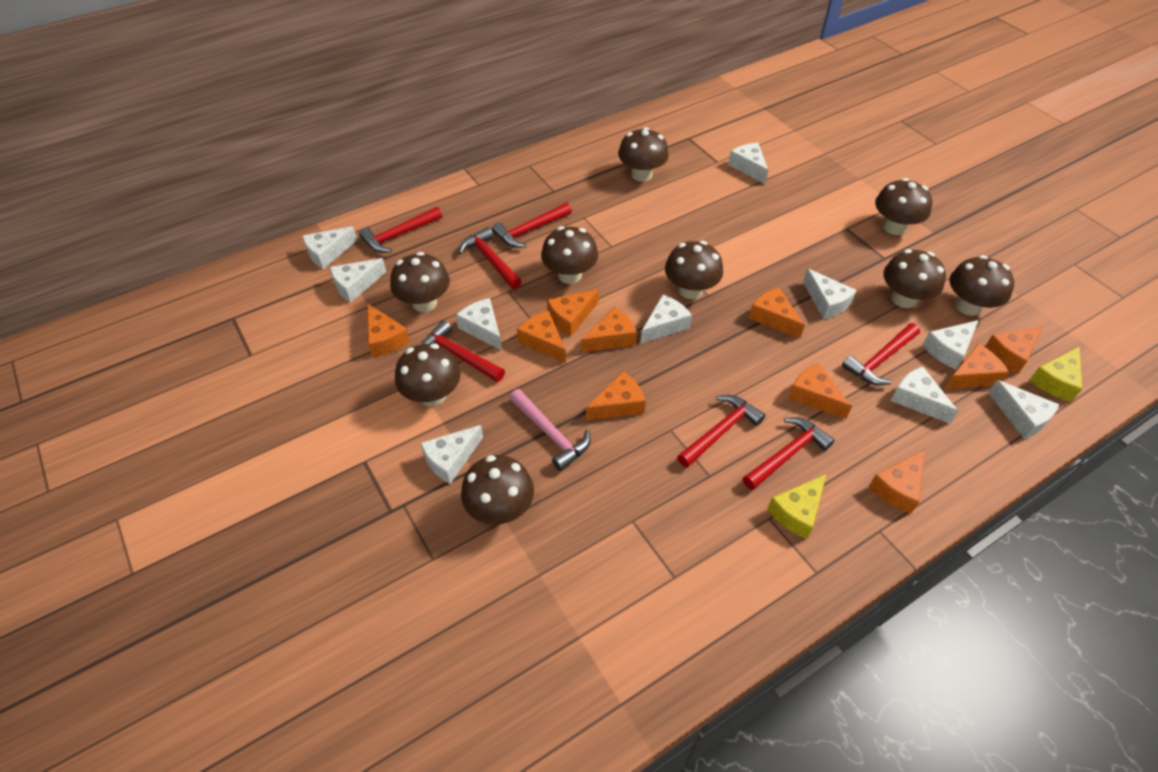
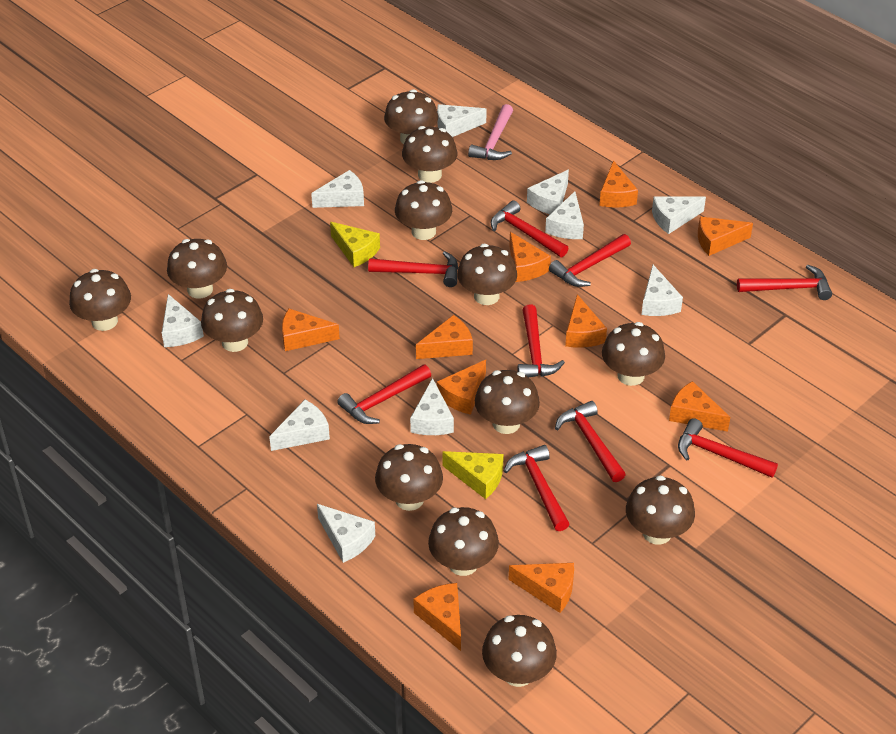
brown mushroom: 9 -> 13
red hammer: 7 -> 9

